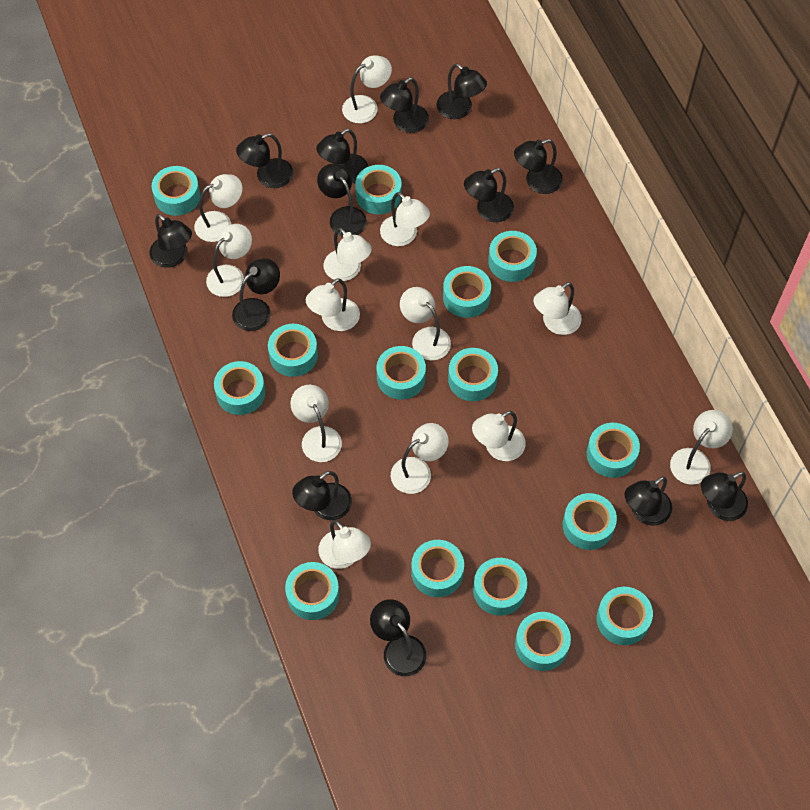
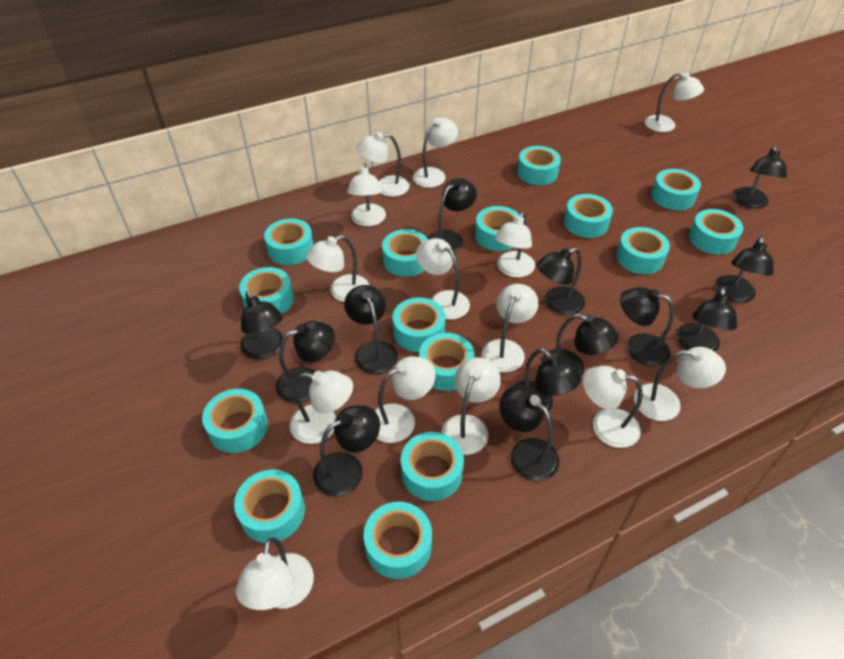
white lamp: 13 -> 14

